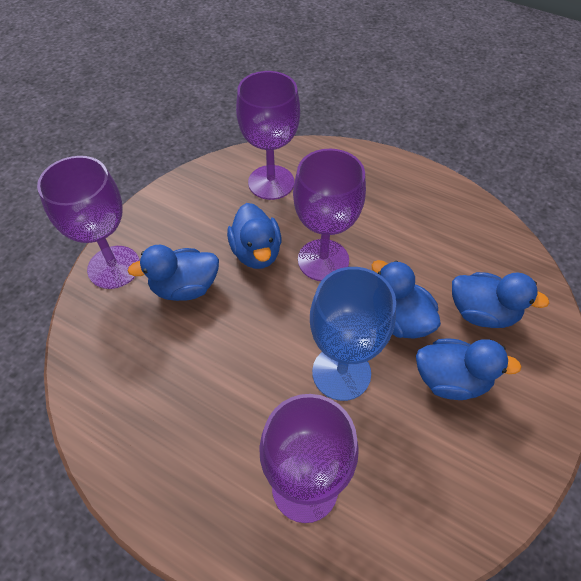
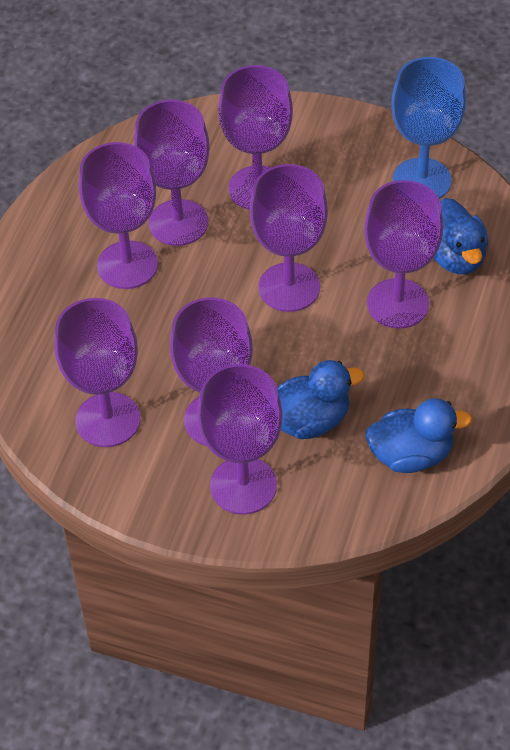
blue duck: 5 -> 3
purple goblet: 4 -> 8

